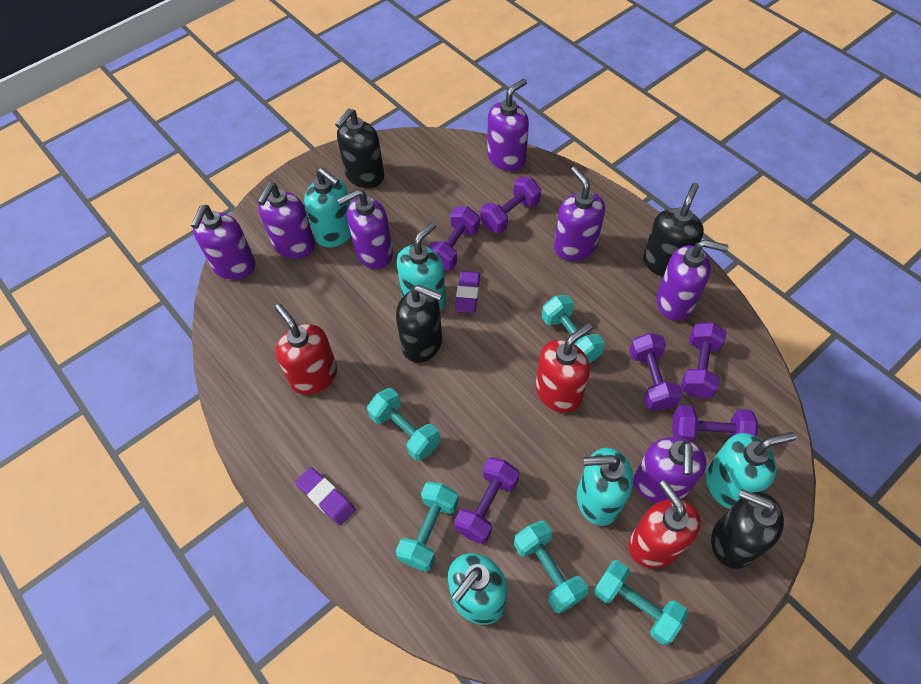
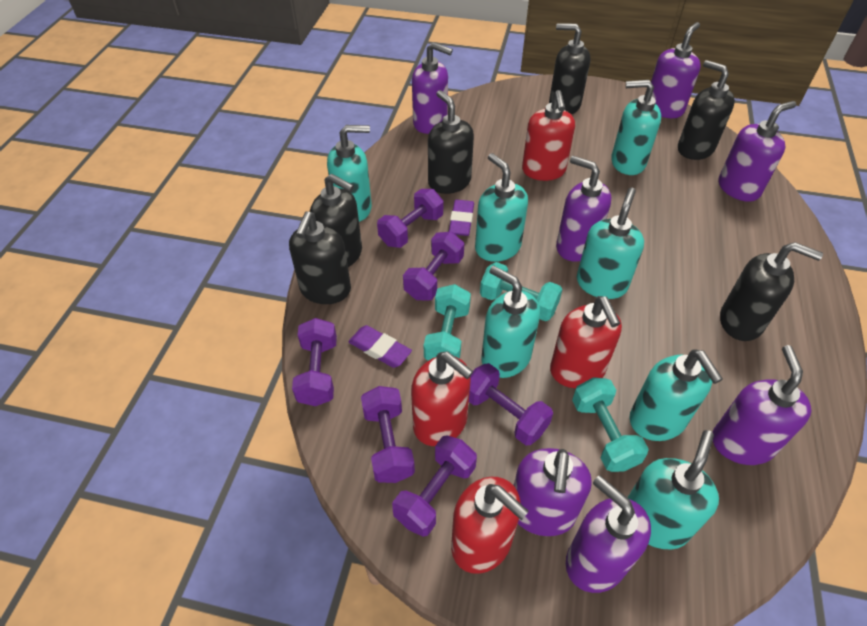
black soap dispenser: 4 -> 6
red soap dispenser: 3 -> 4
turquoise dumbbell: 5 -> 3
turquoise soap dispenser: 5 -> 7

